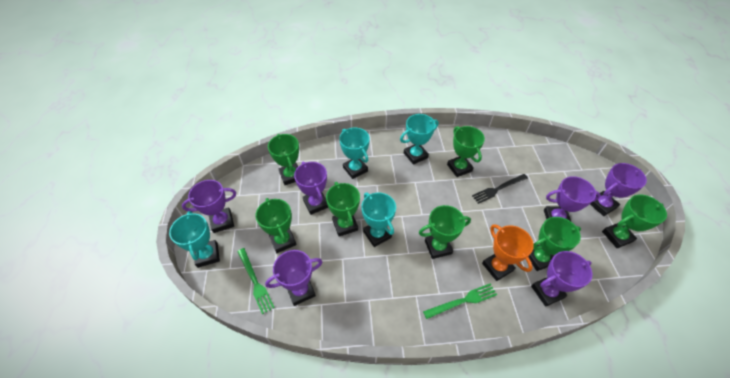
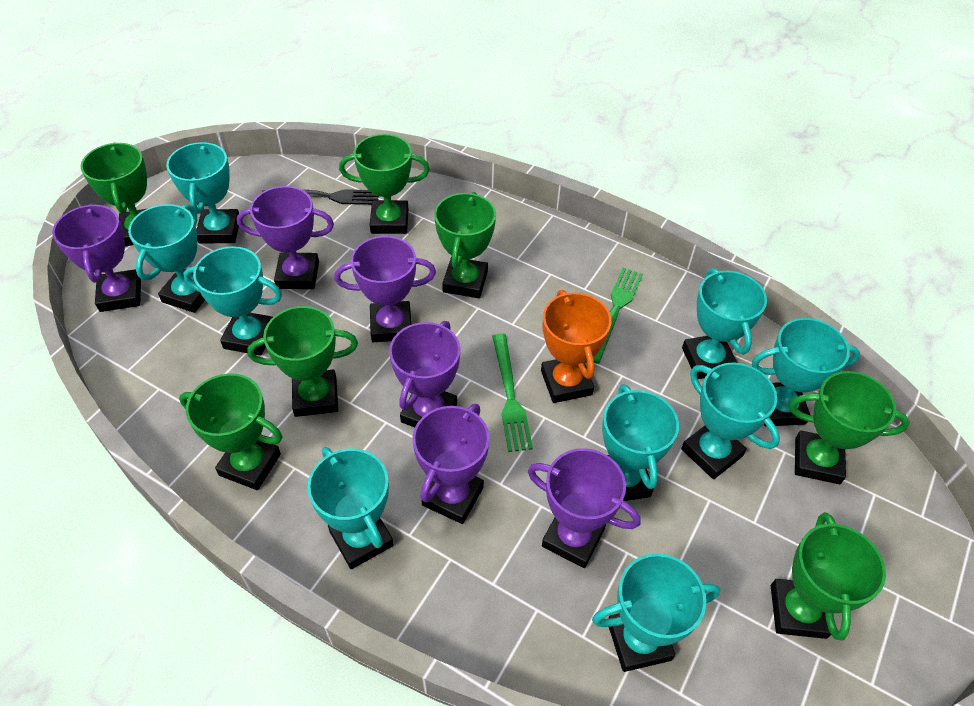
turquoise trophy: 4 -> 9

